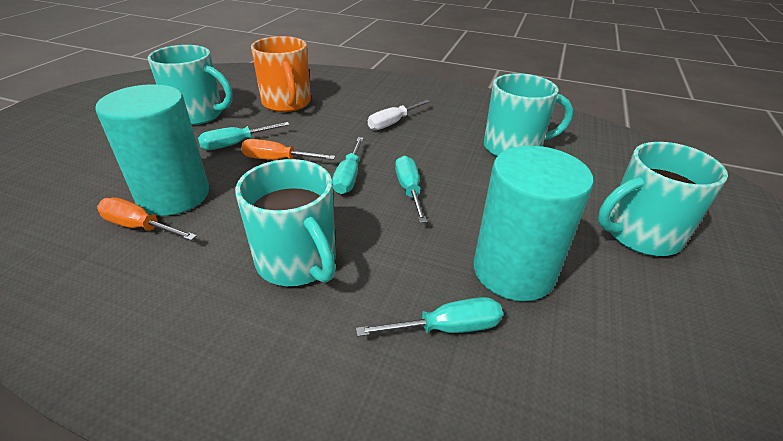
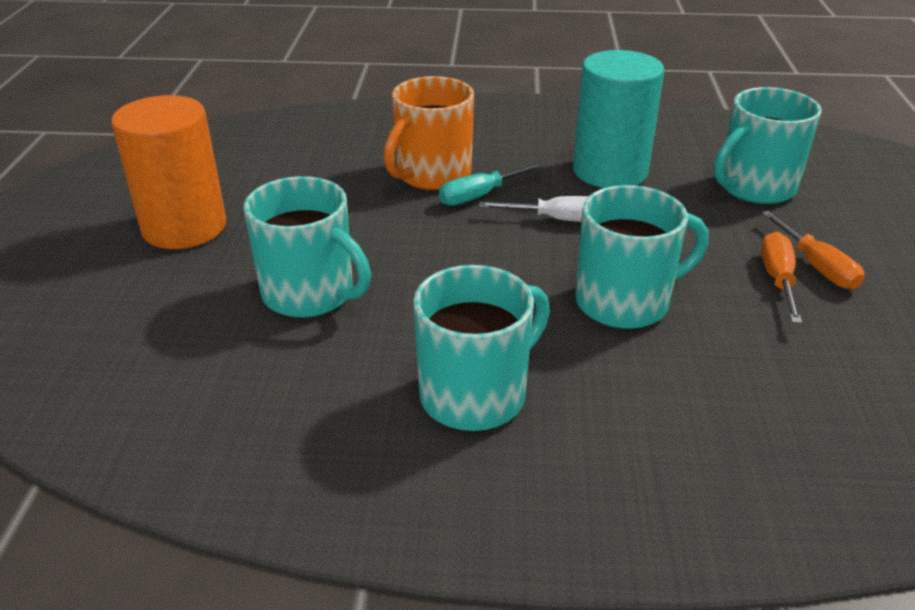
orange cylinder: 0 -> 1
turquoise cylinder: 2 -> 1
turquoise screwdriver: 4 -> 1

